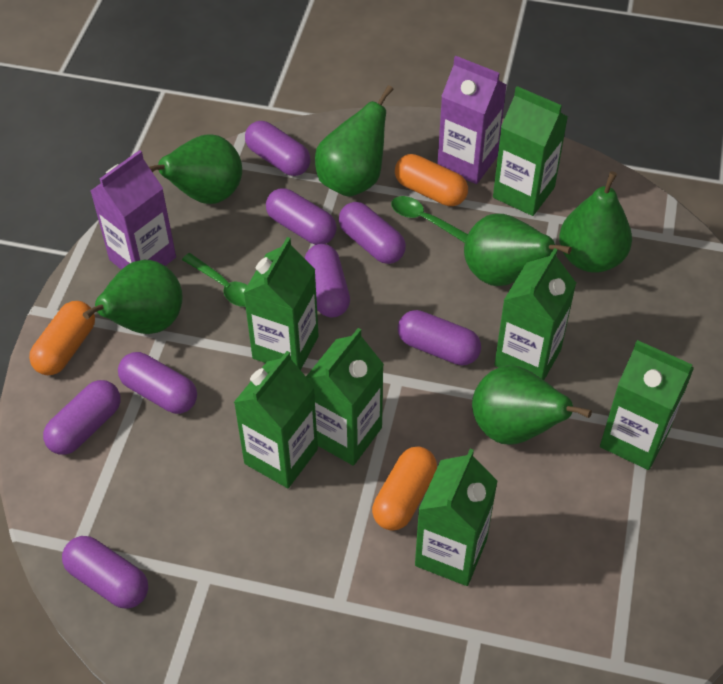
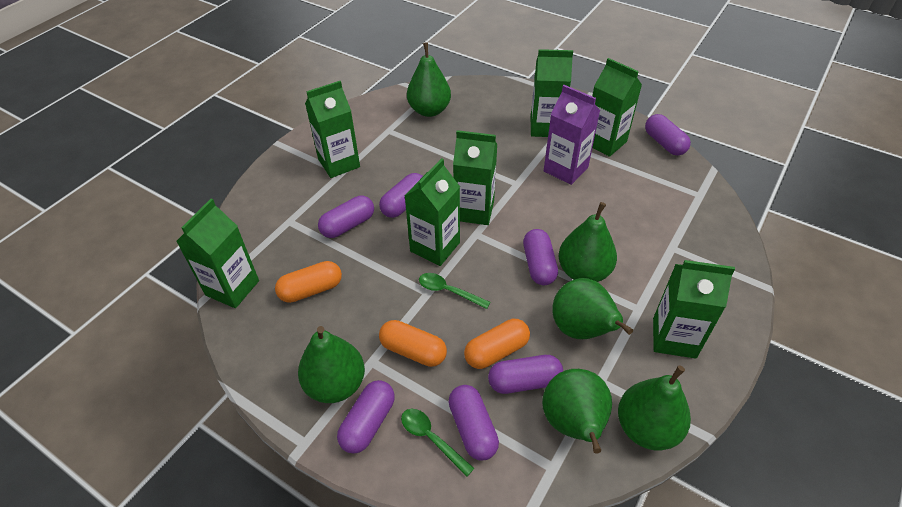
purple capsule: 8 -> 7
purple carton: 2 -> 1

